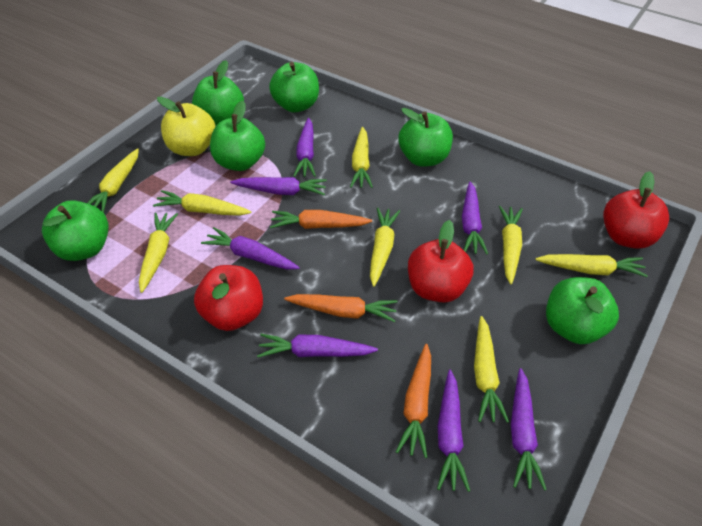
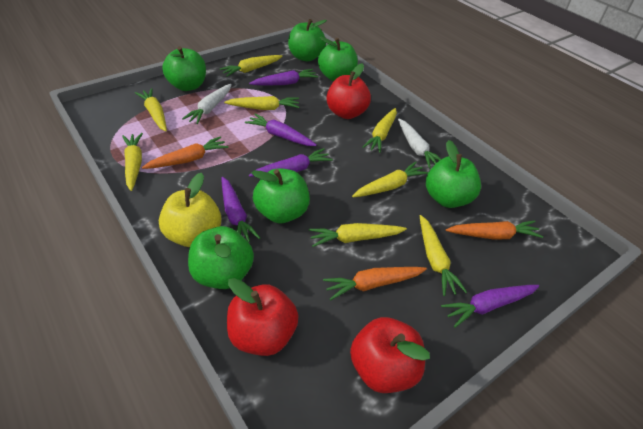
purple carrot: 7 -> 5
white carrot: 0 -> 2

